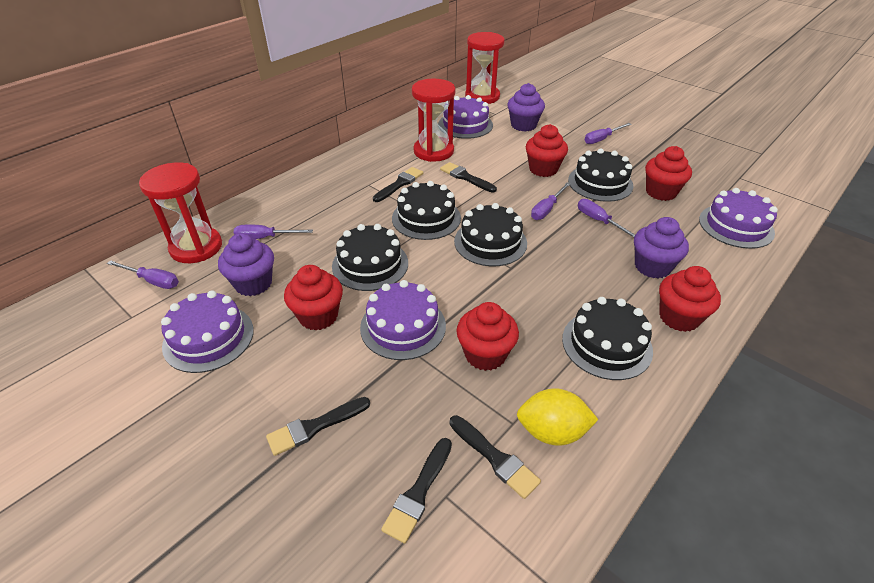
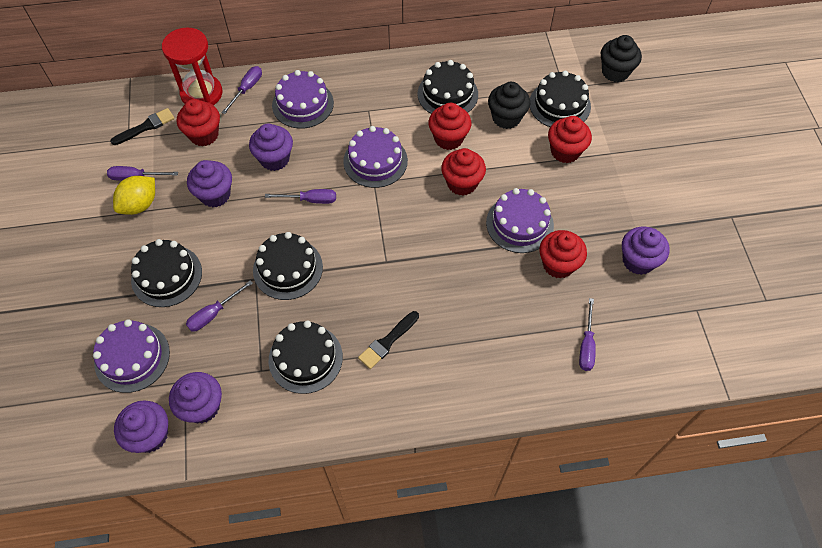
black brush: 5 -> 2
black cupcake: 0 -> 2
purple cupcake: 3 -> 5
red hourglass: 3 -> 1

